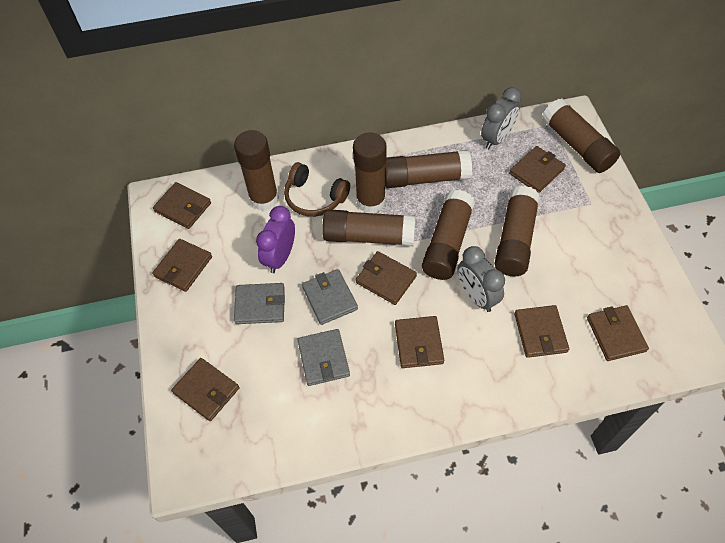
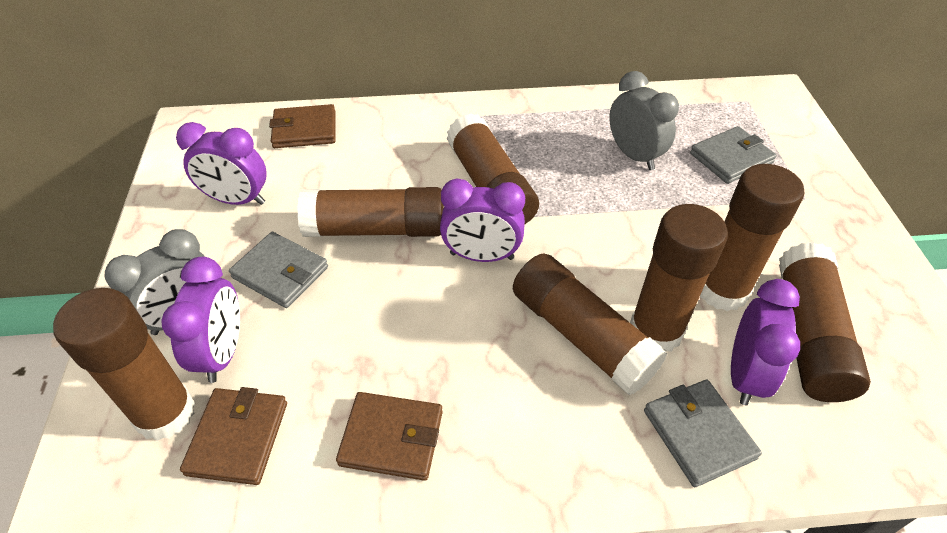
brown headphones: 1 -> 0
brown wallet: 8 -> 3
purple clock: 1 -> 4

